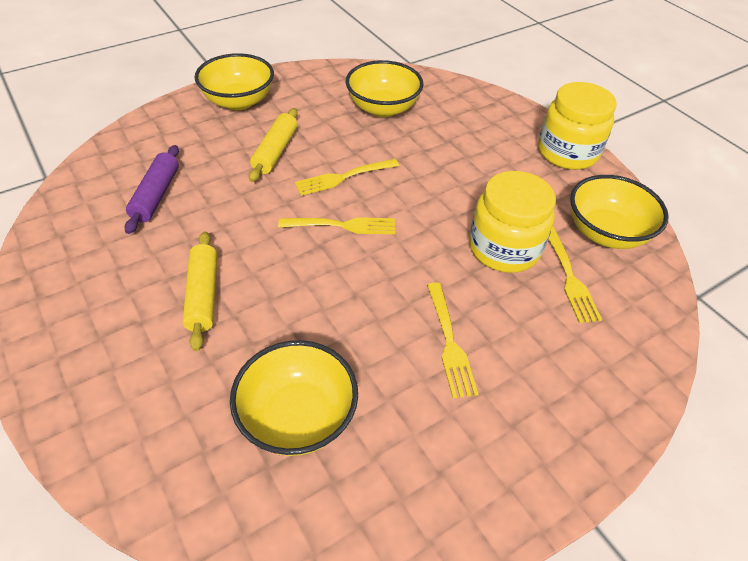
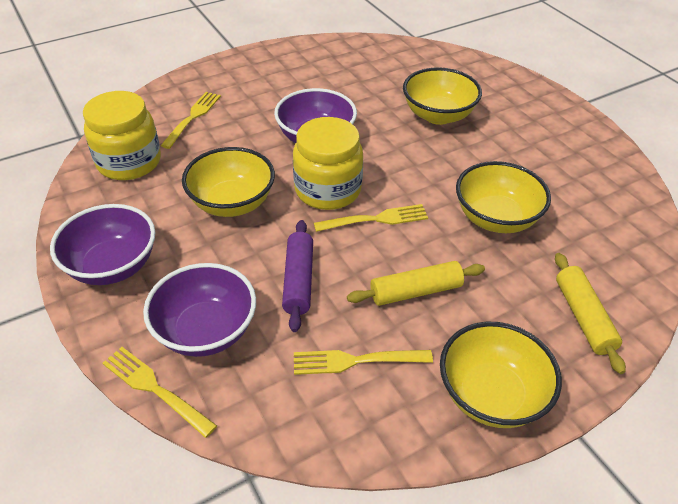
purple bowl: 0 -> 3

